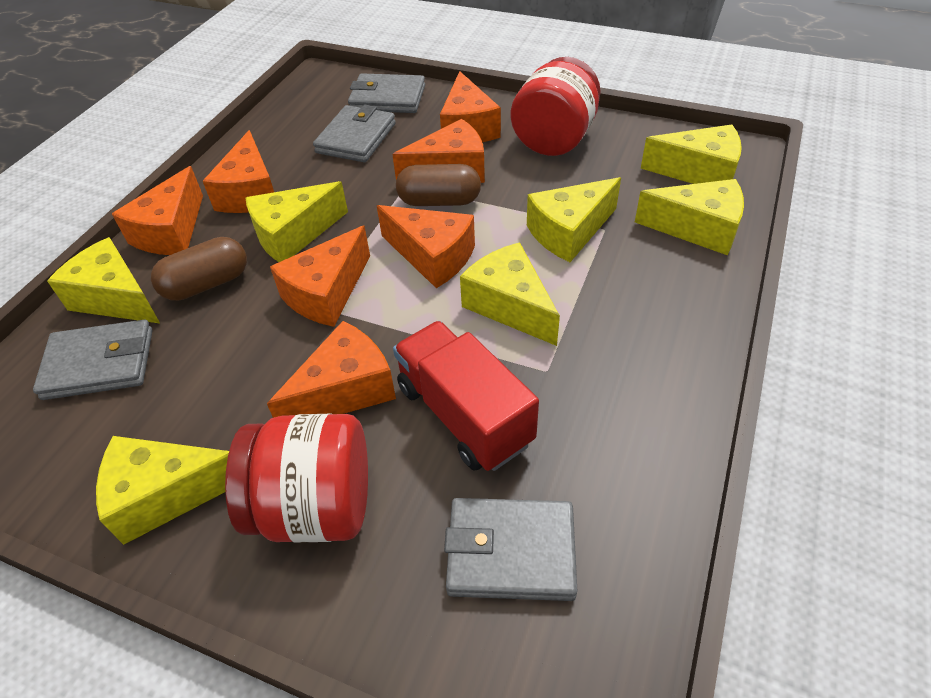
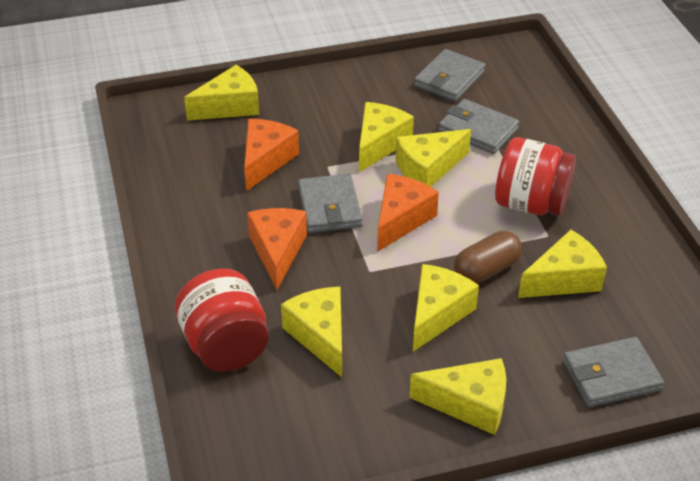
brown capsule: 2 -> 1
orange cheese: 7 -> 3
red truck: 1 -> 0

